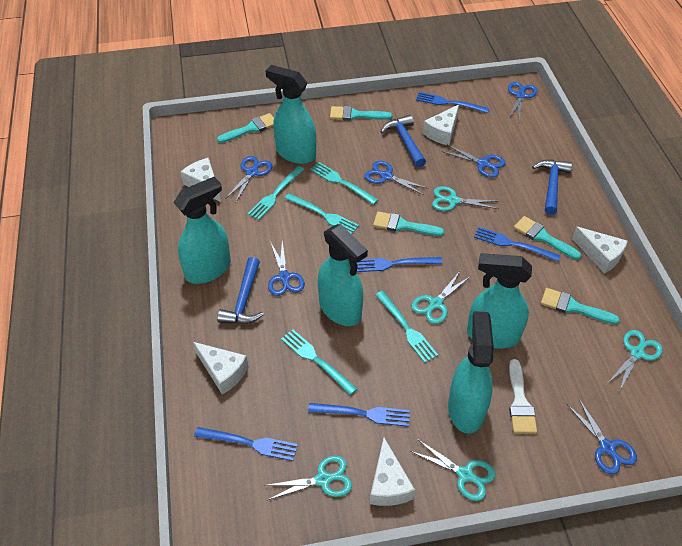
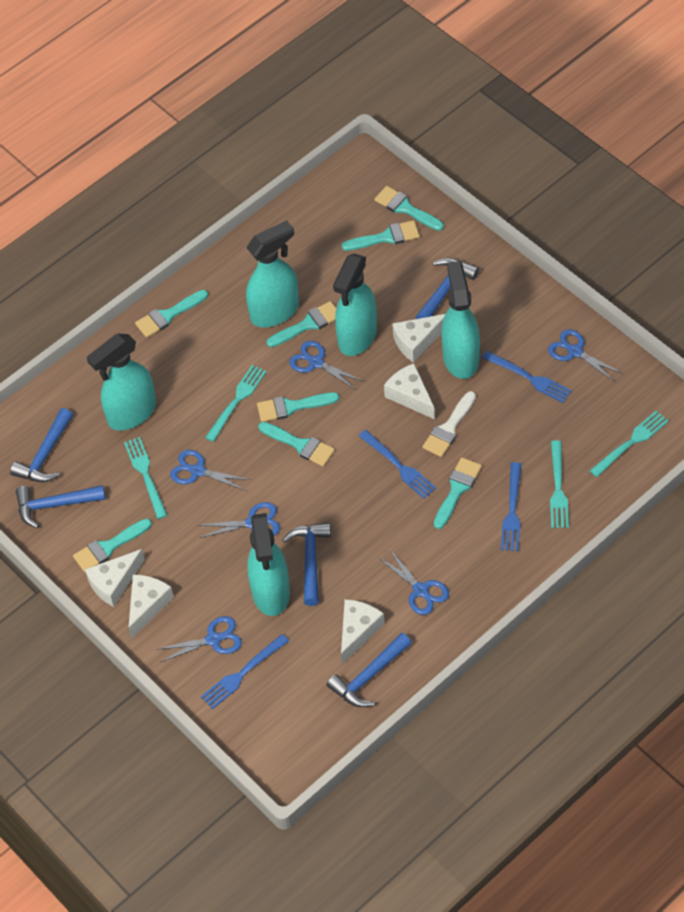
blue fork: 5 -> 4
blue hammer: 3 -> 5
turquoise brush: 5 -> 8
turquoise fork: 5 -> 4
turquoise scissors: 5 -> 0

